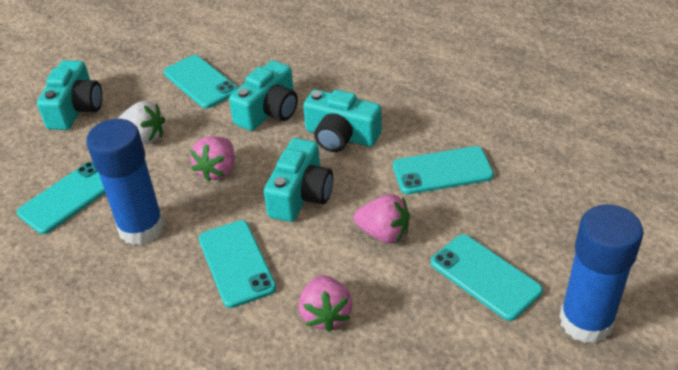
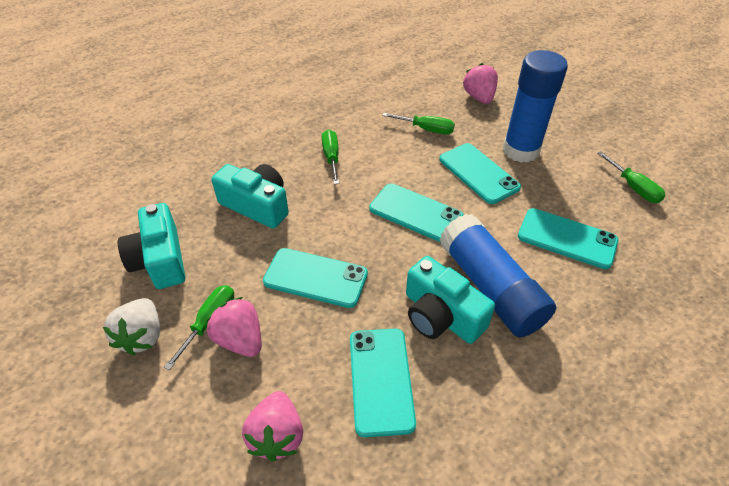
green screwdriver: 0 -> 4
turquoise camera: 4 -> 3

